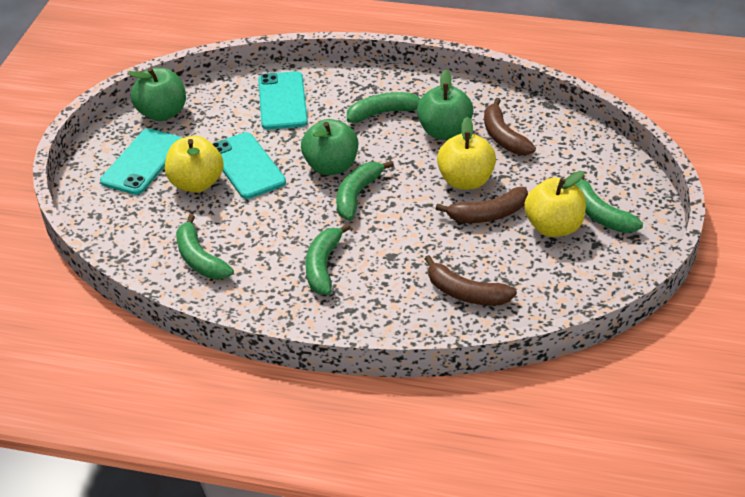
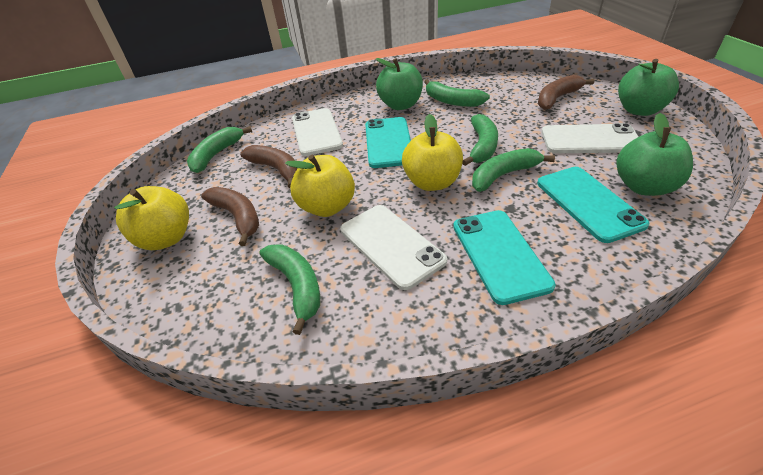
white phone: 0 -> 3

